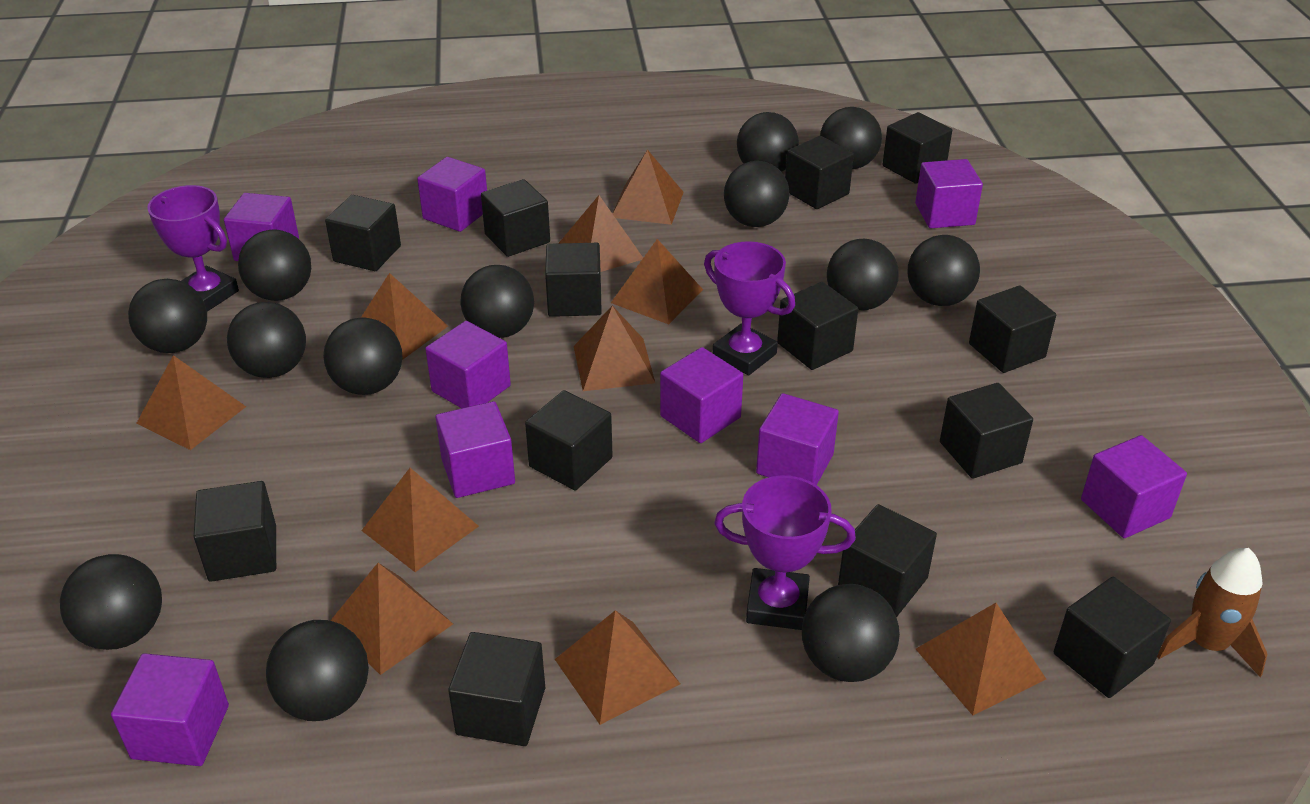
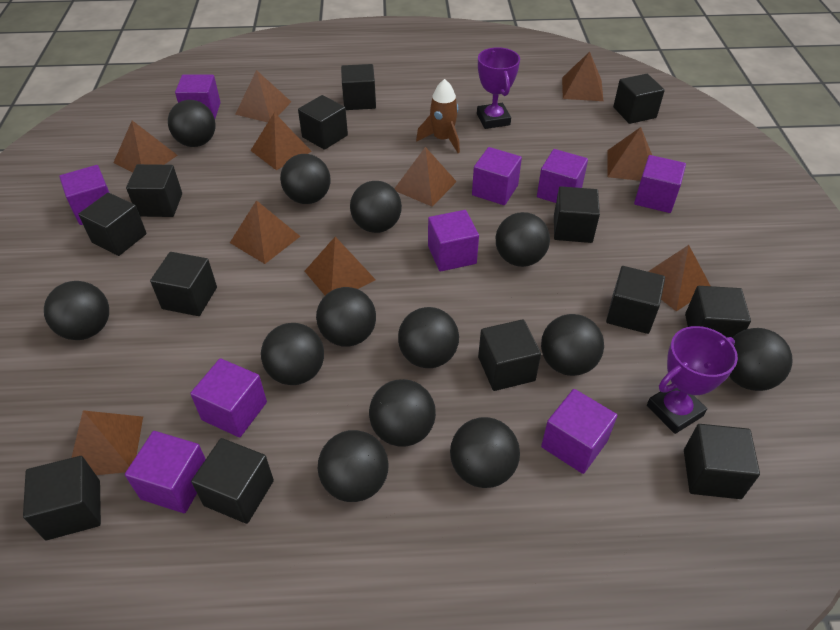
purple trophy: 3 -> 2

